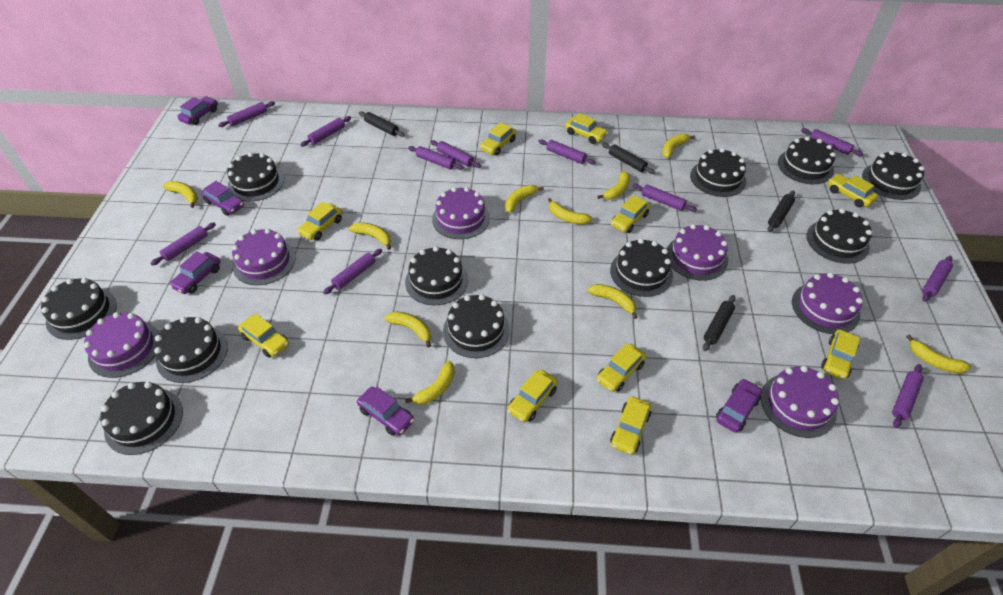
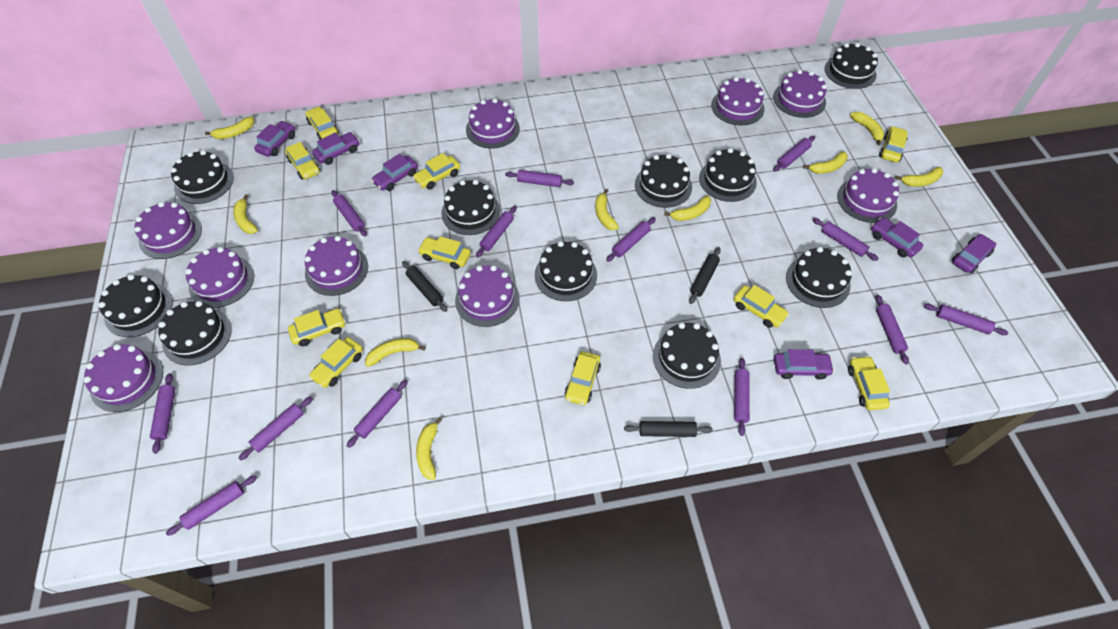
black cake: 11 -> 10
black rolling pin: 4 -> 3
purple cake: 6 -> 9
purple car: 5 -> 6
purple rolling pin: 11 -> 13
yellow banana: 10 -> 9

